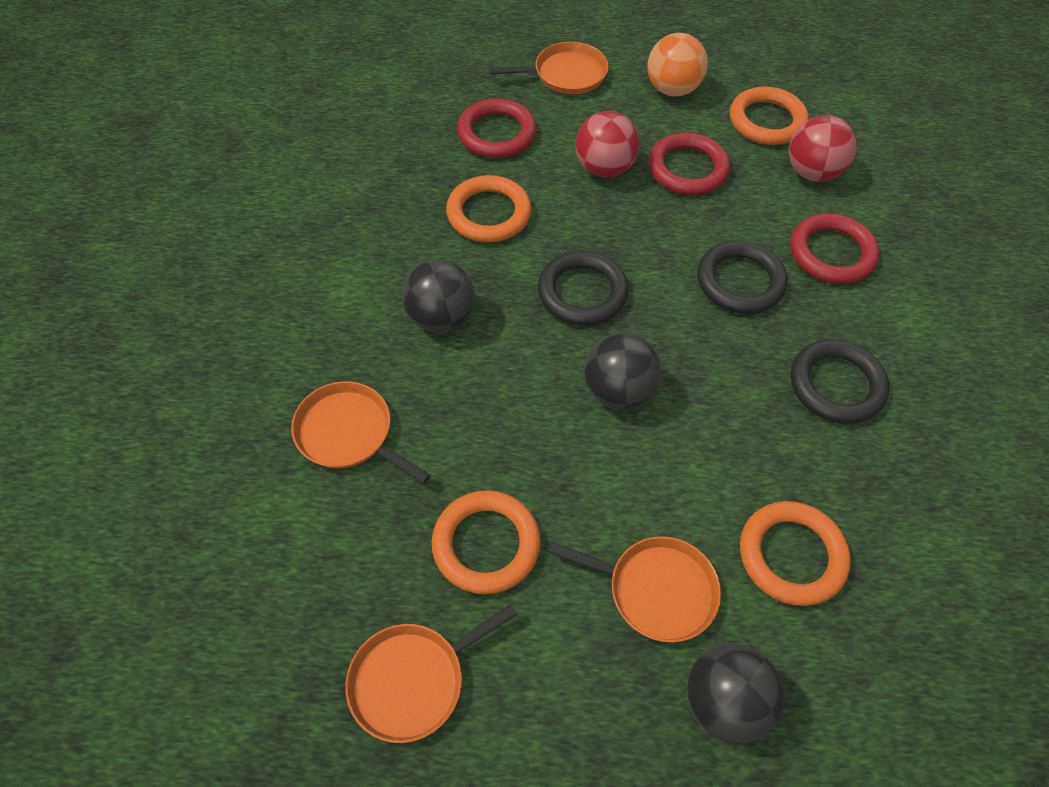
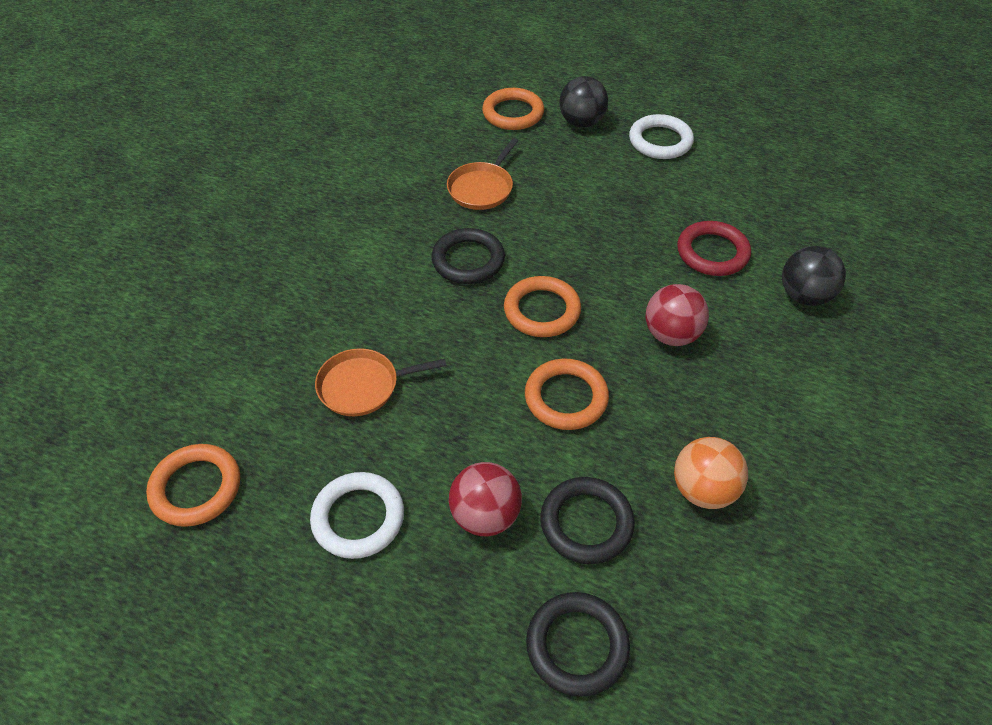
black ball: 3 -> 2
orange pan: 4 -> 2
red ring: 3 -> 1
white ring: 0 -> 2

